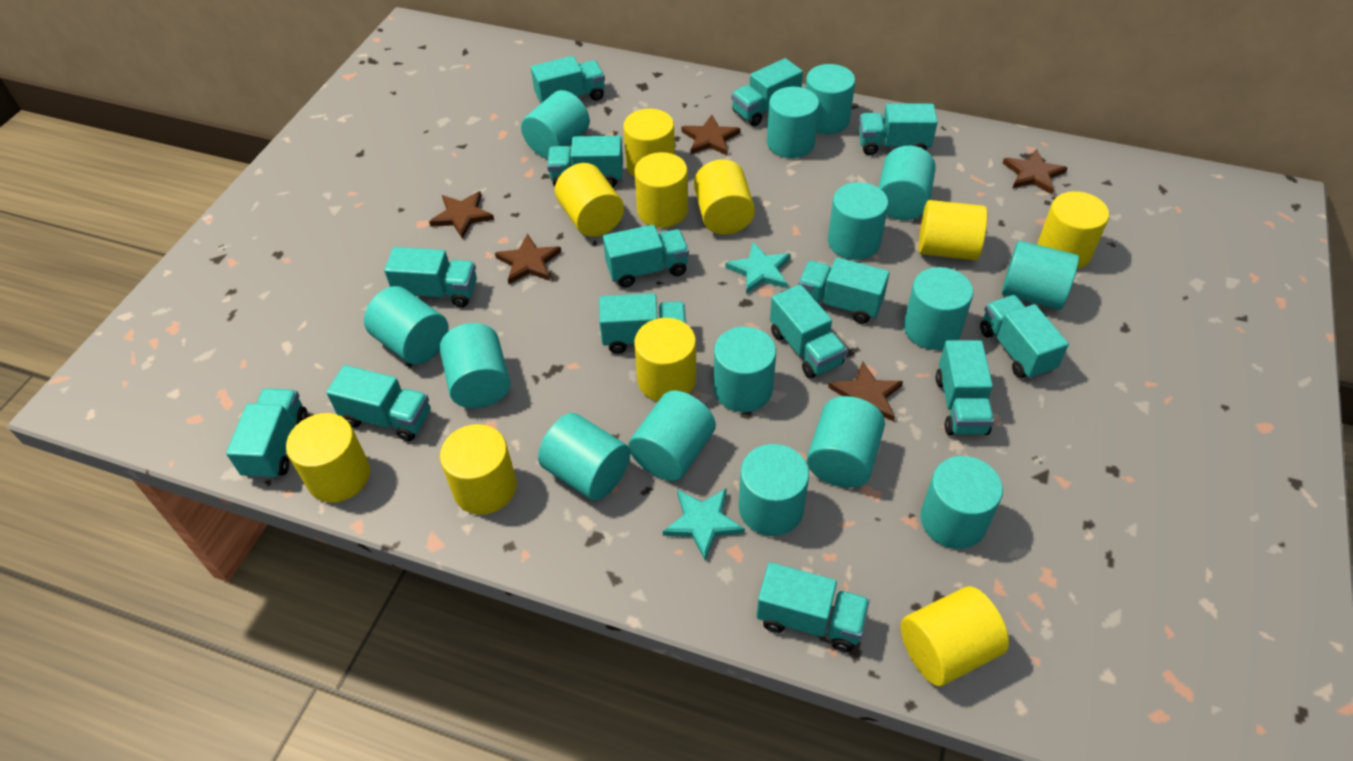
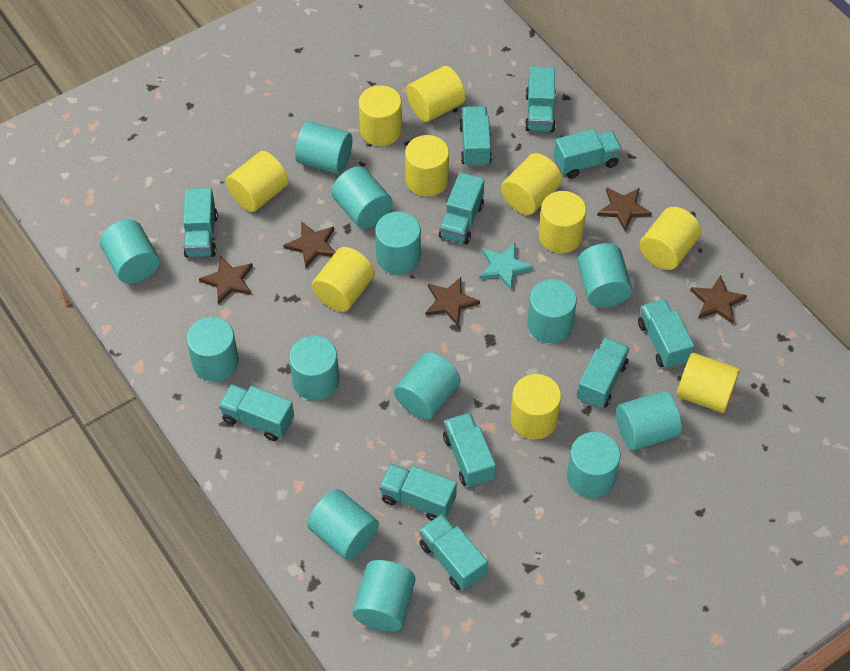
turquoise cylinder: 15 -> 13
turquoise star: 2 -> 1
turquoise truck: 14 -> 11

